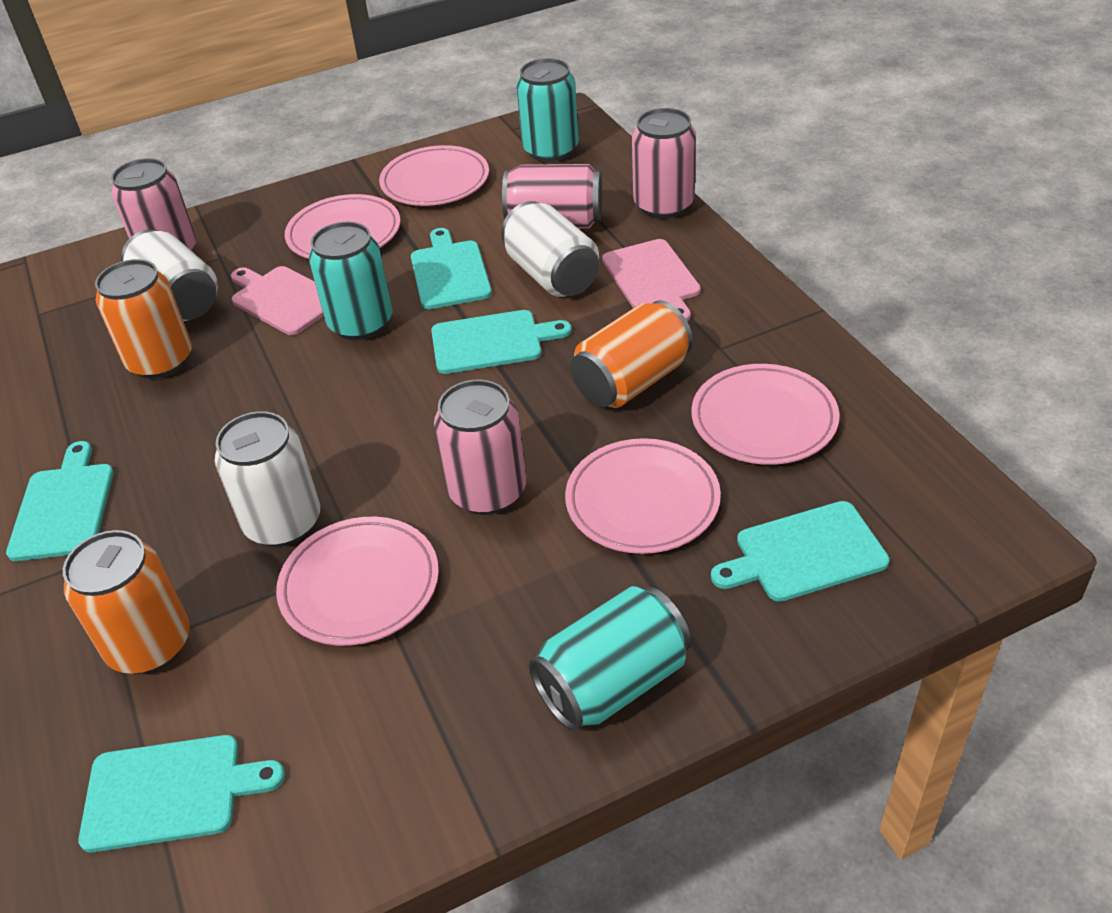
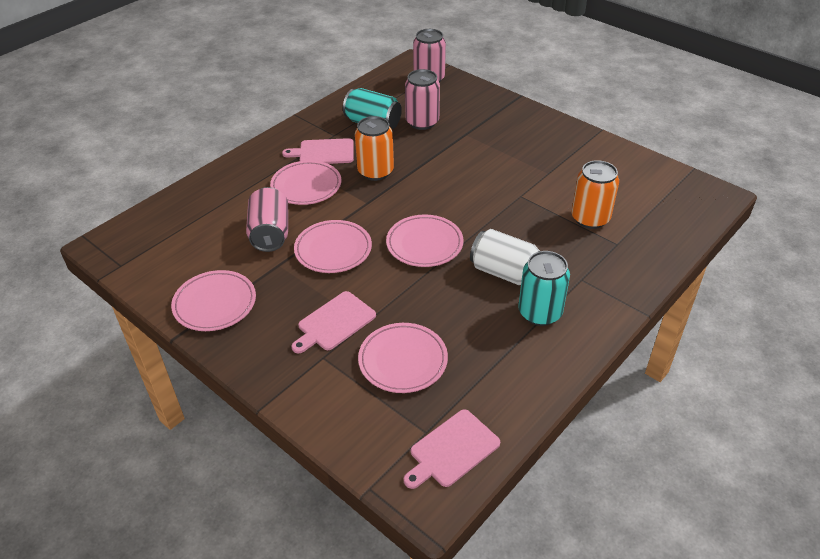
orange can: 3 -> 2
pink can: 4 -> 3
pink cutting board: 2 -> 3
turquoise can: 3 -> 2
turquoise cutting board: 5 -> 0
white can: 3 -> 1

